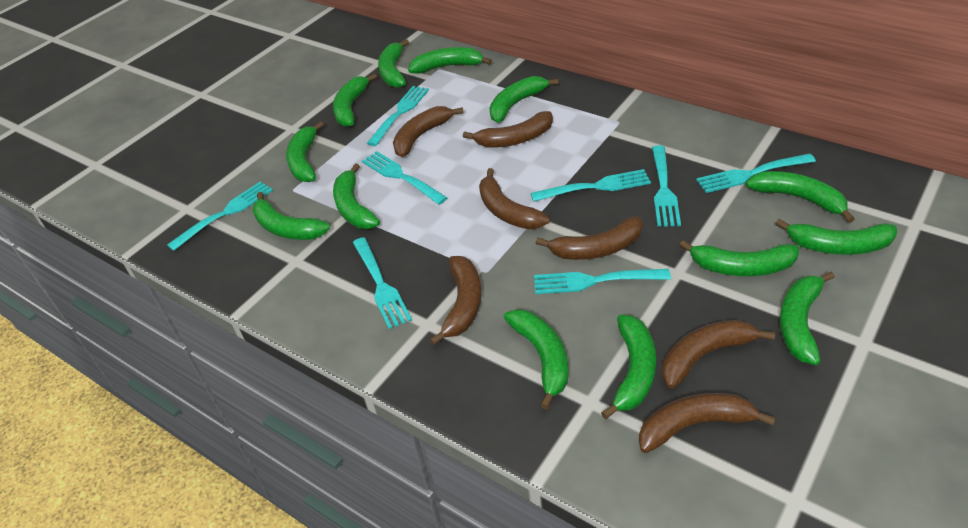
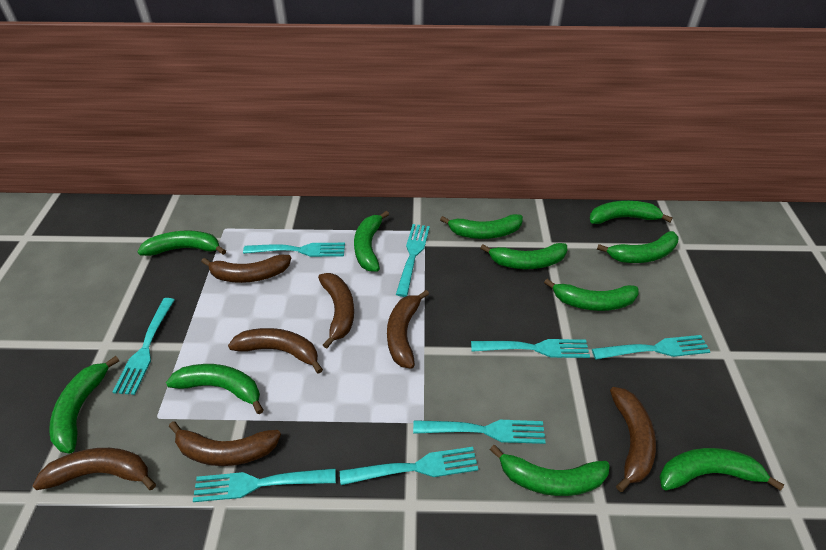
green banana: 13 -> 11

